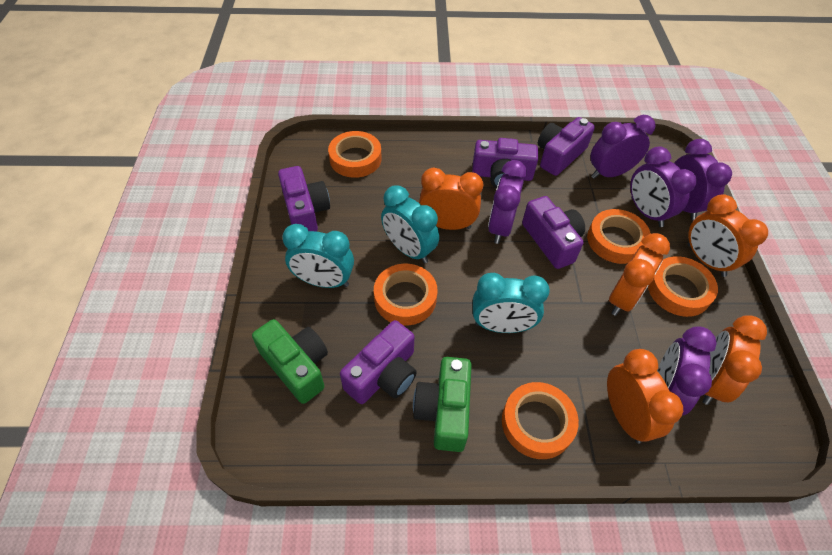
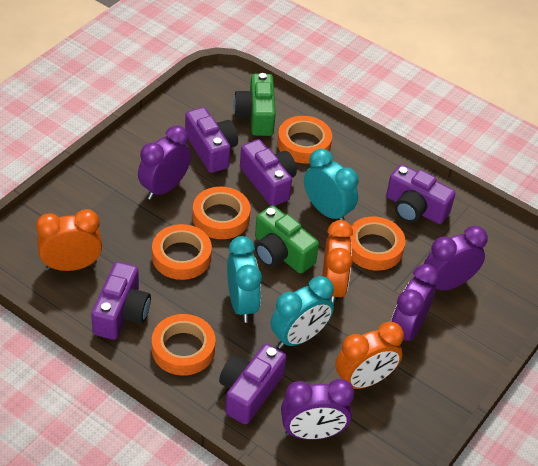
orange clock: 5 -> 3
purple clock: 5 -> 4

